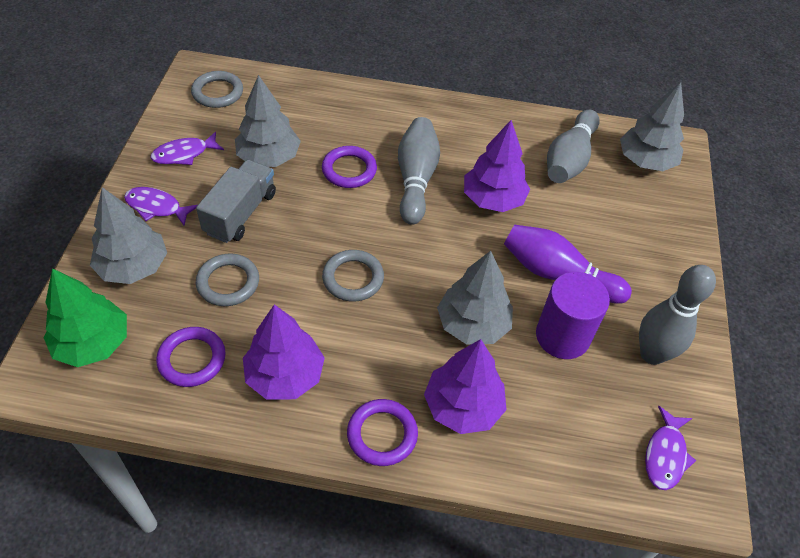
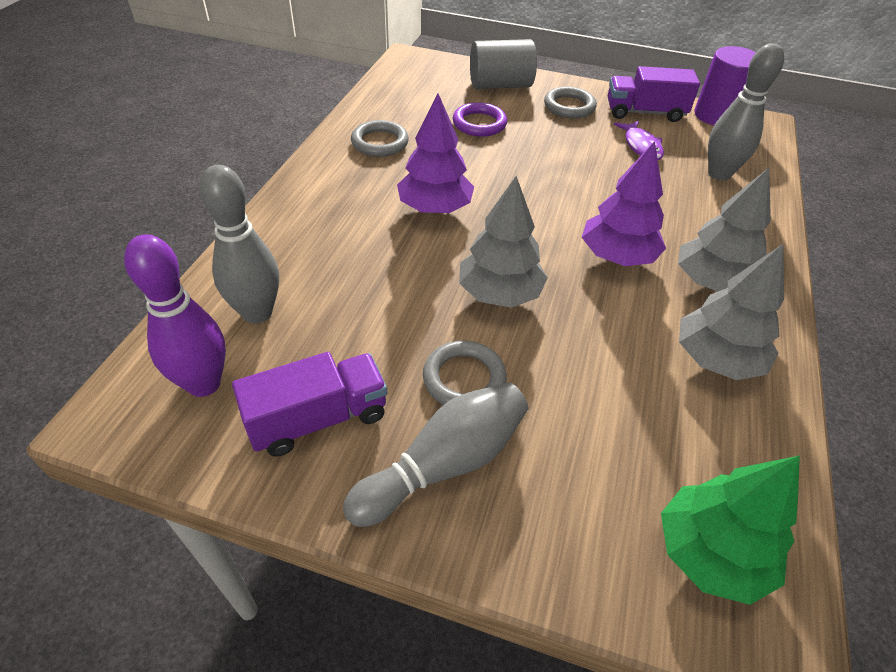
grey cylinder: 0 -> 1
grey tree: 4 -> 3
grey truck: 1 -> 0
purple fish: 3 -> 1
purple ring: 3 -> 1
purple tree: 3 -> 2
purple truck: 0 -> 2

